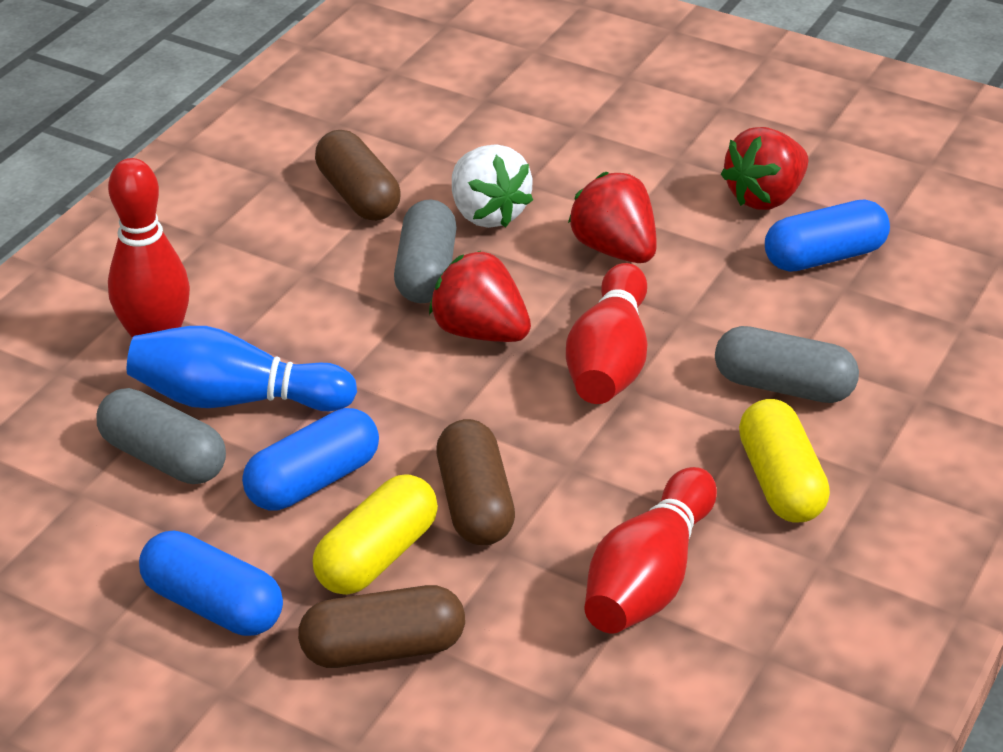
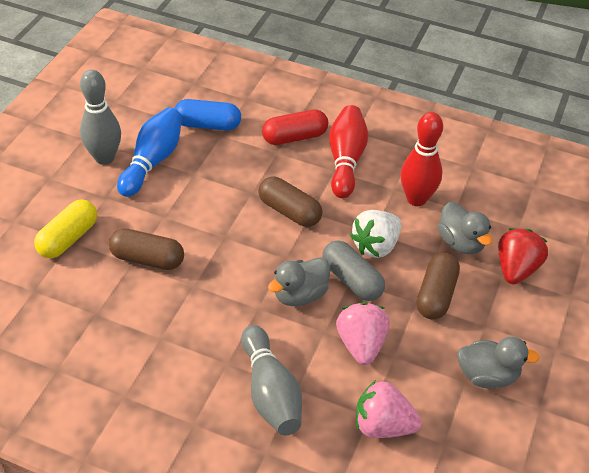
blue capsule: 3 -> 1
grey bowling pin: 0 -> 2
grey capsule: 3 -> 1
grey duck: 0 -> 3
pink strawberry: 0 -> 2
red bowling pin: 3 -> 2
red capsule: 0 -> 1
red strawberry: 3 -> 1
yellow capsule: 2 -> 1

